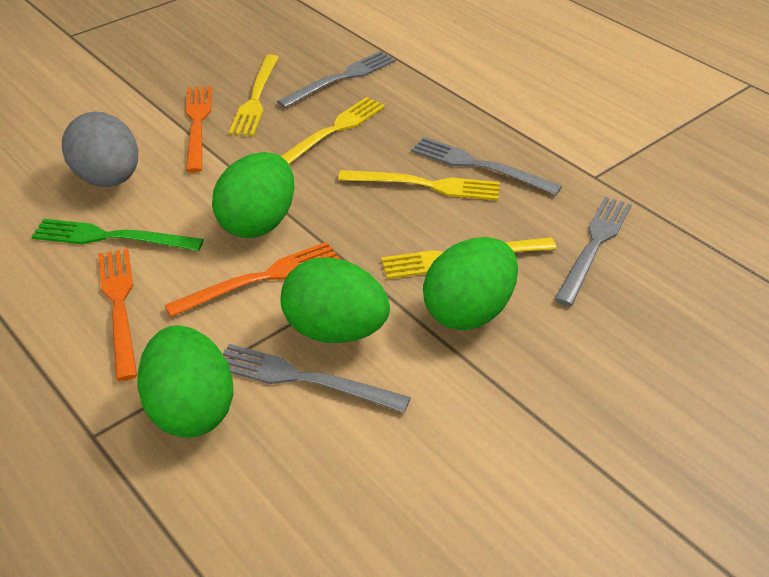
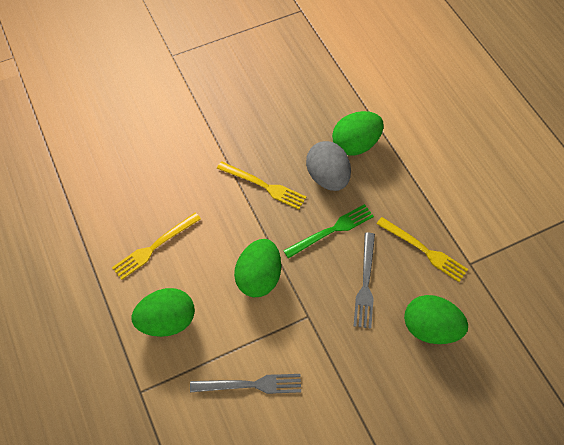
grey fork: 4 -> 2
orange fork: 3 -> 0
yellow fork: 4 -> 3

